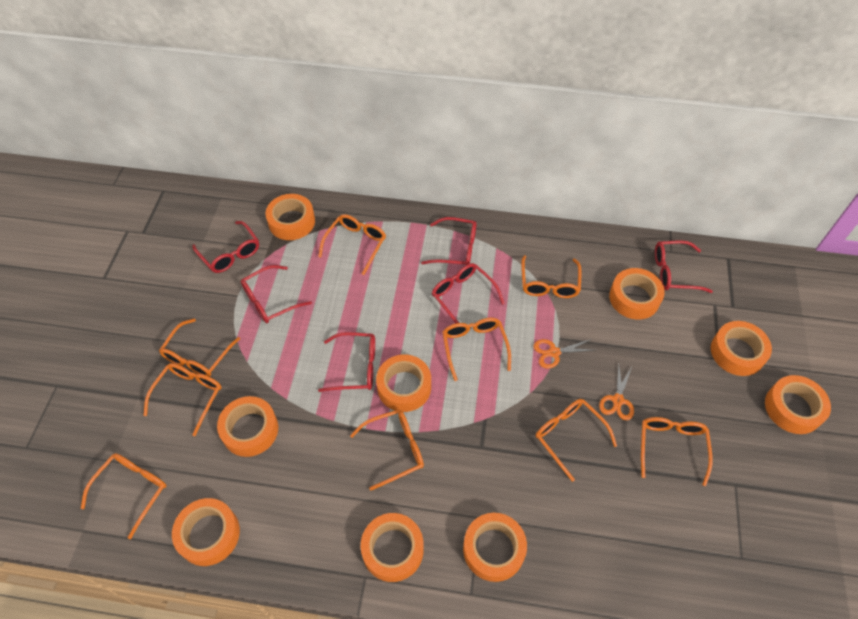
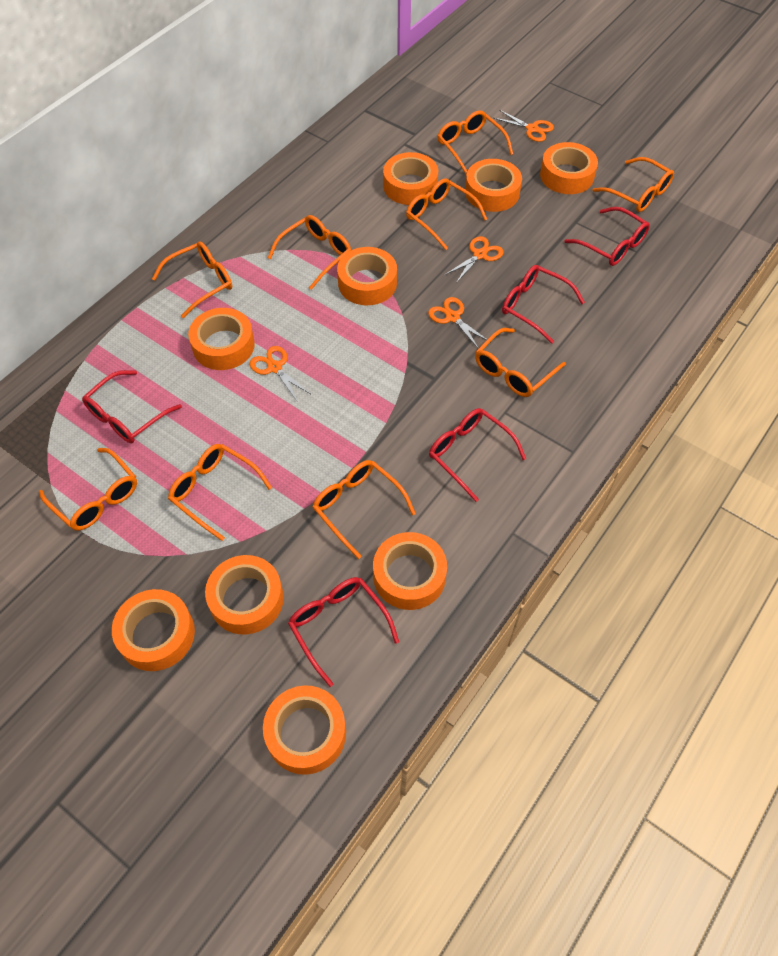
orange scissors: 2 -> 4
red glasses: 6 -> 5

